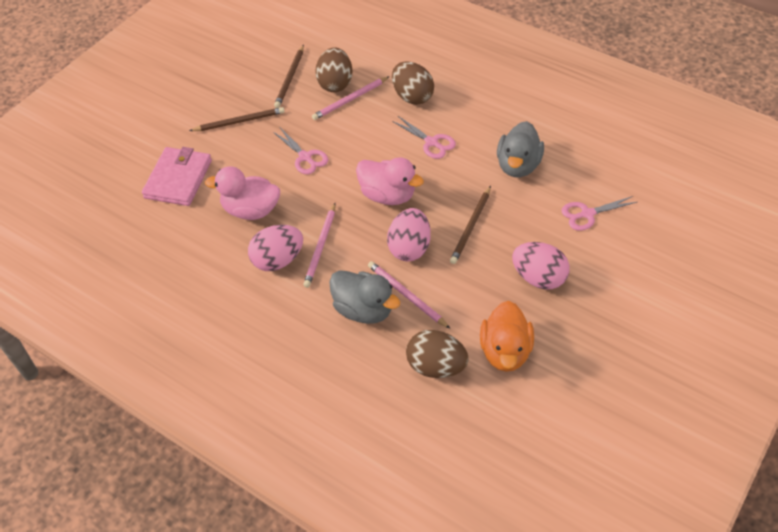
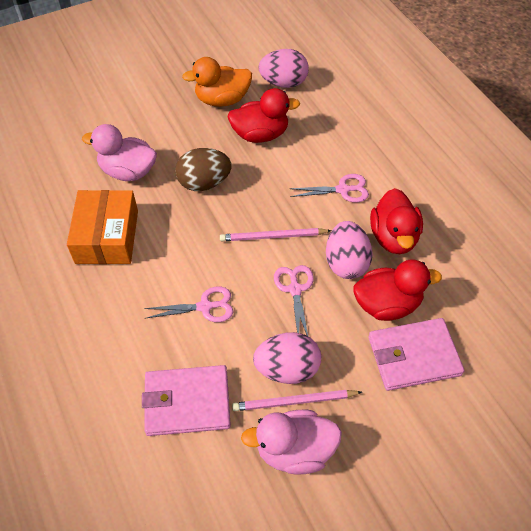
brown egg: 3 -> 1
brown pencil: 3 -> 0
grey duck: 2 -> 0
orange box: 0 -> 1
pink pencil: 3 -> 2
pink wallet: 1 -> 2
red duck: 0 -> 3

